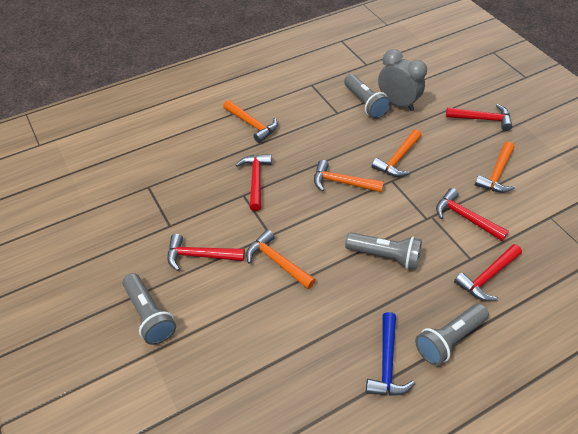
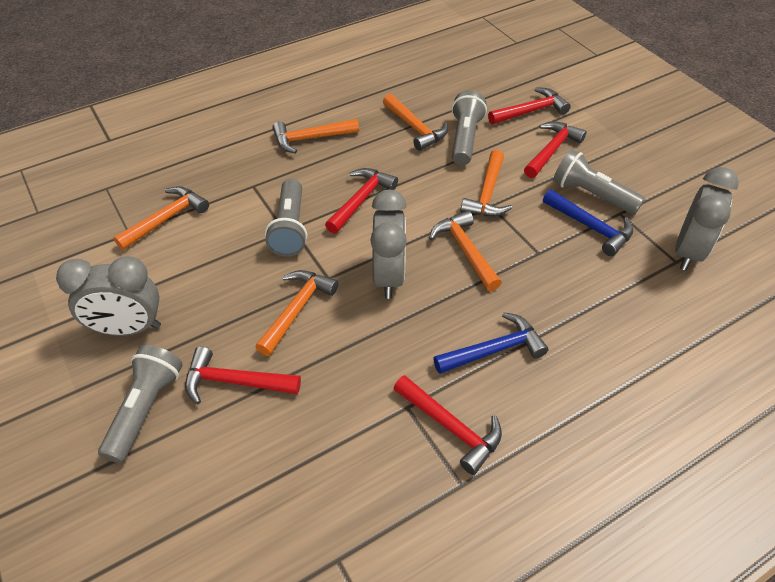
blue hammer: 1 -> 2
grey clock: 1 -> 3
orange hammer: 5 -> 6

